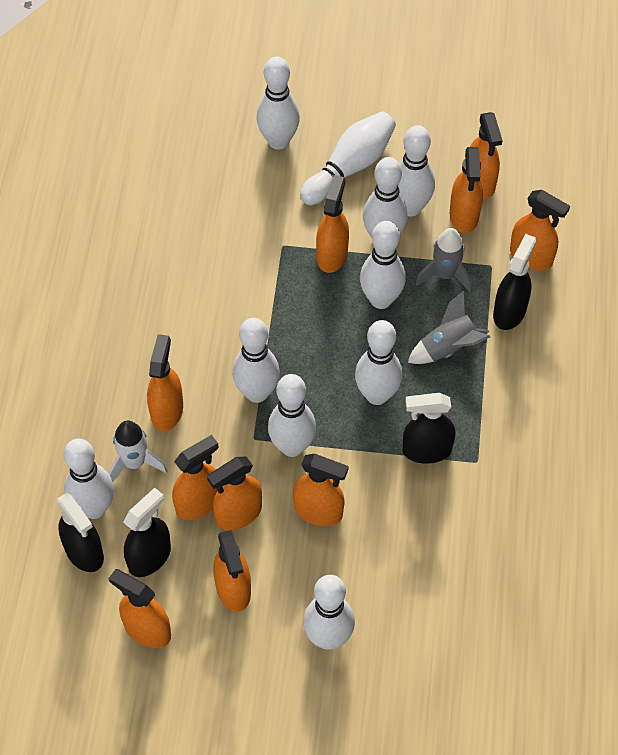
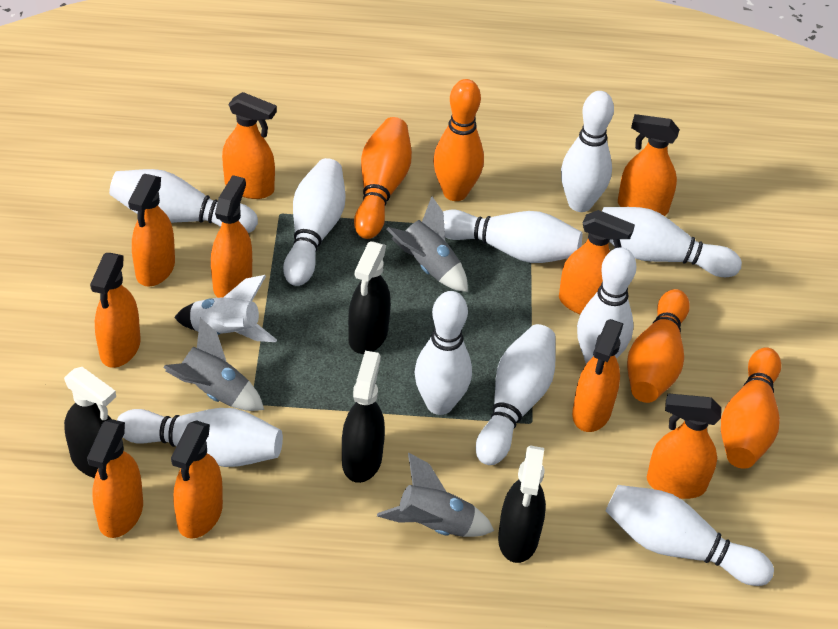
grey rocket: 2 -> 3
orange bowling pin: 0 -> 4

